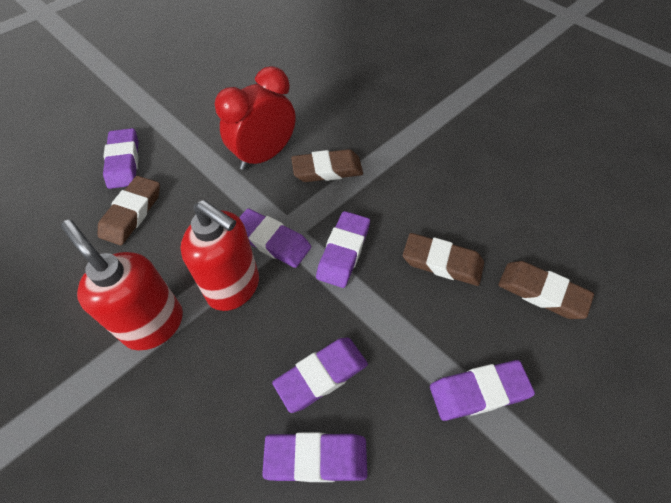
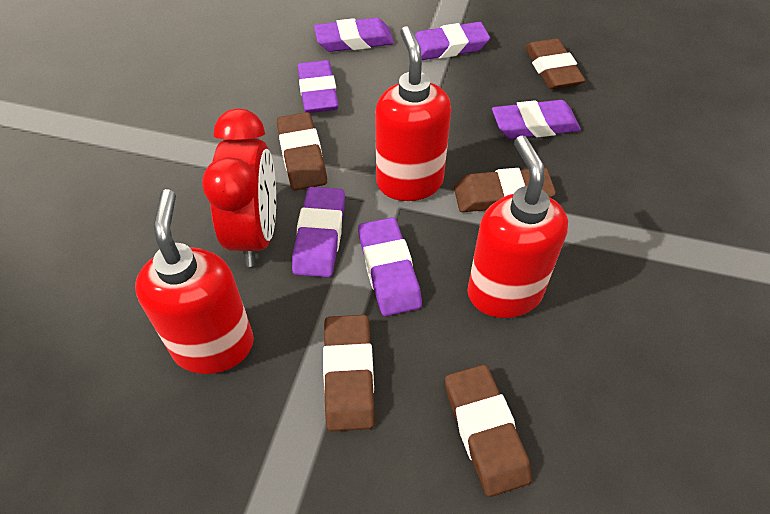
brown eraser: 4 -> 5
red soap dispenser: 2 -> 3

